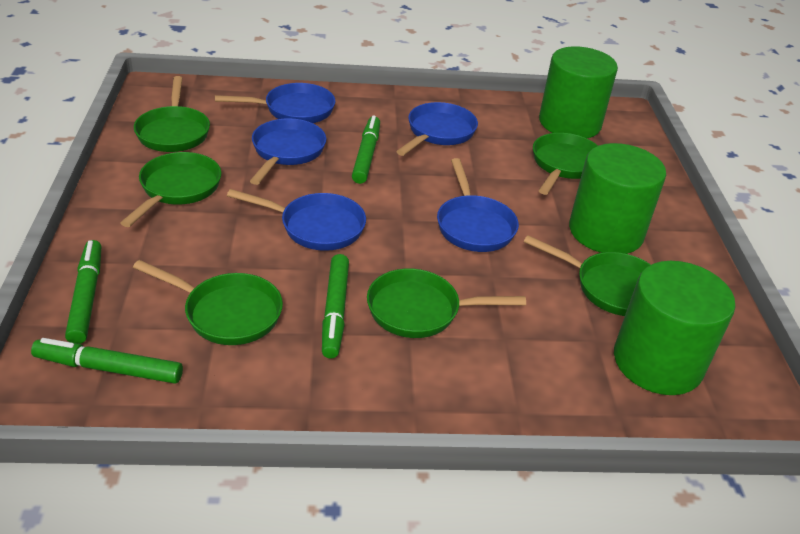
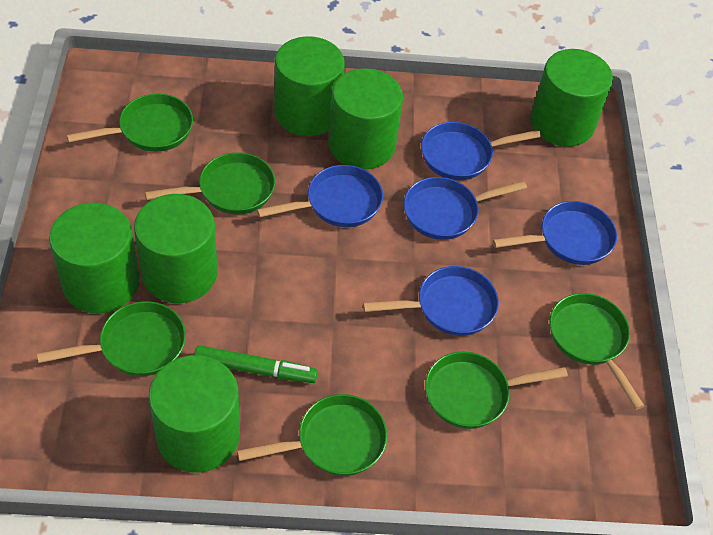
green cylinder: 3 -> 6
green marker: 4 -> 1

